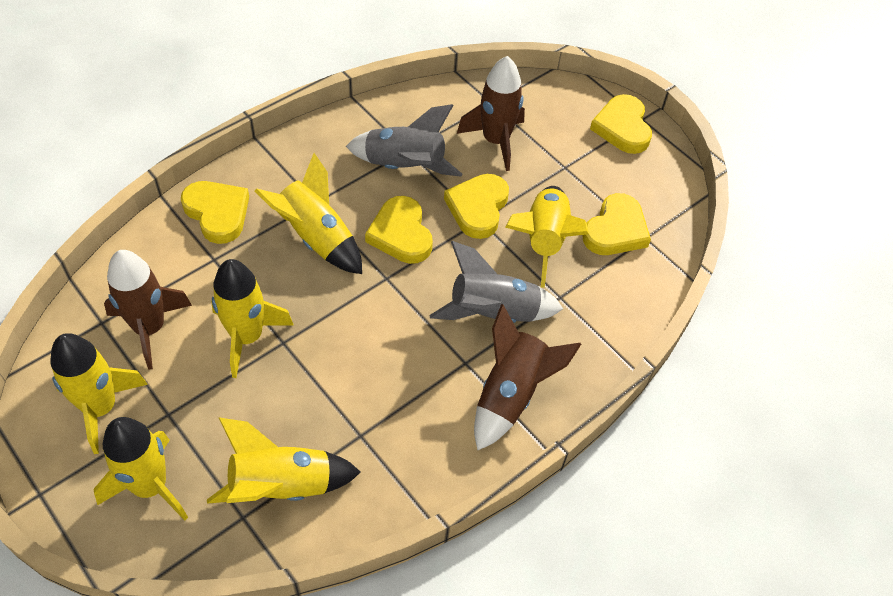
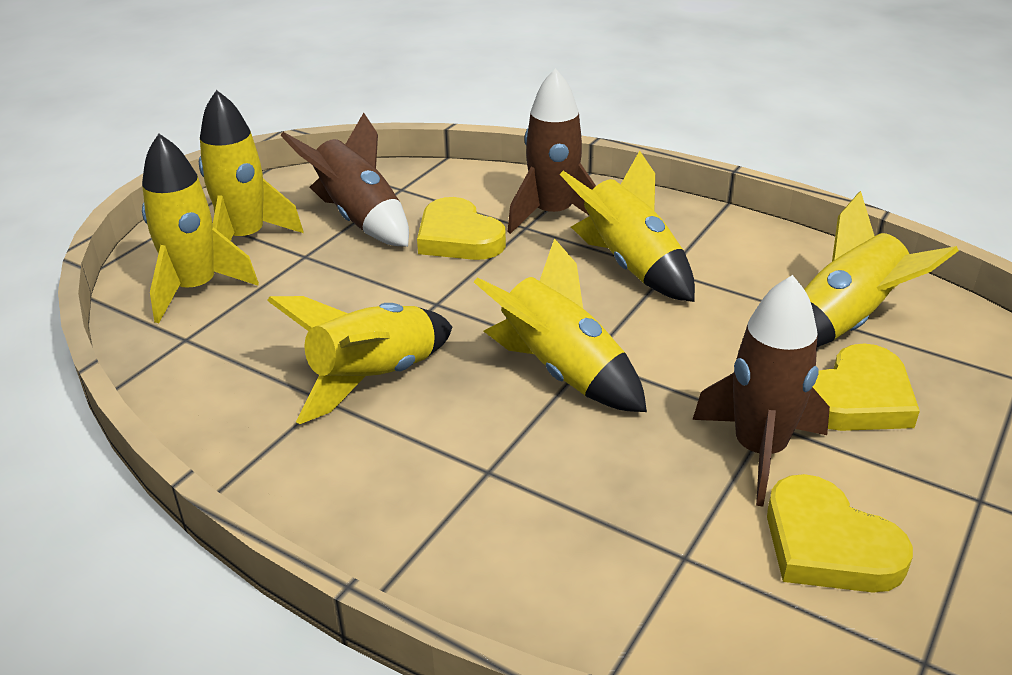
grey rocket: 2 -> 0
yellow heart: 5 -> 3

